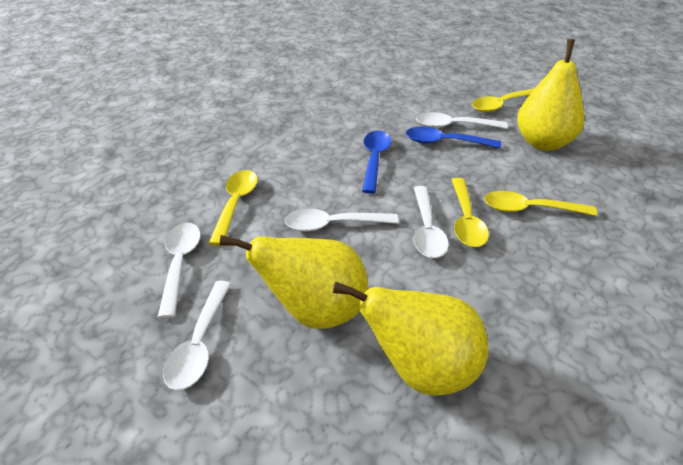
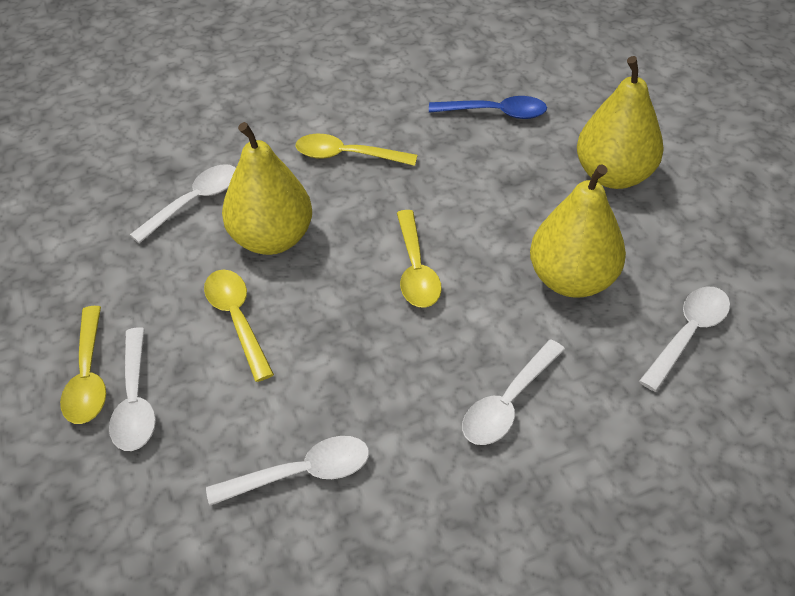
blue spoon: 2 -> 1

